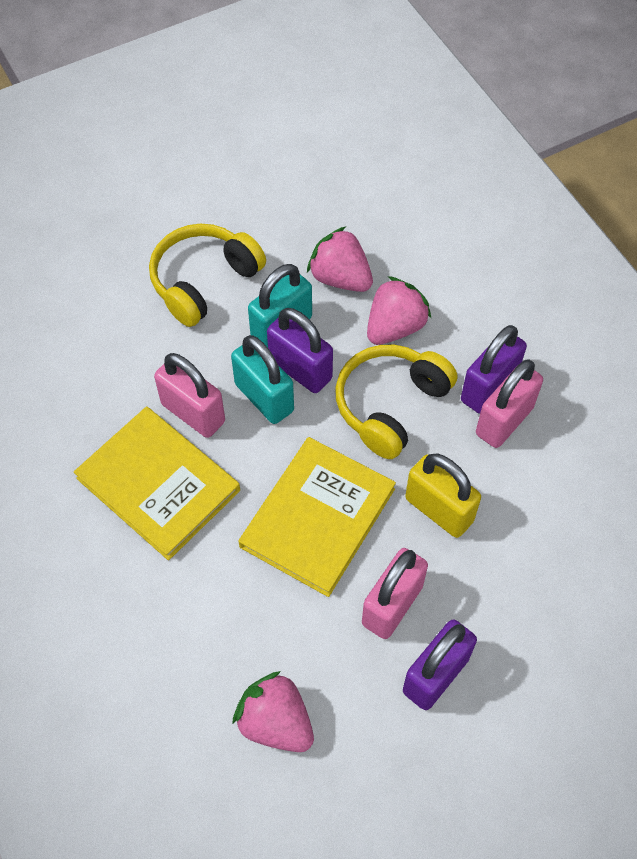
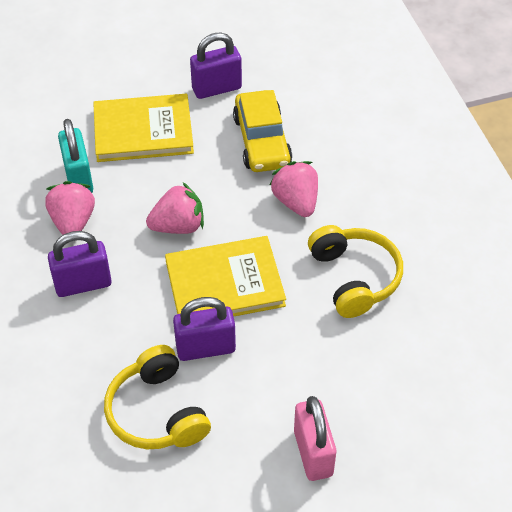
pink padlock: 3 -> 1
turquoise padlock: 2 -> 1
yellow car: 0 -> 1
yellow padlock: 1 -> 0

